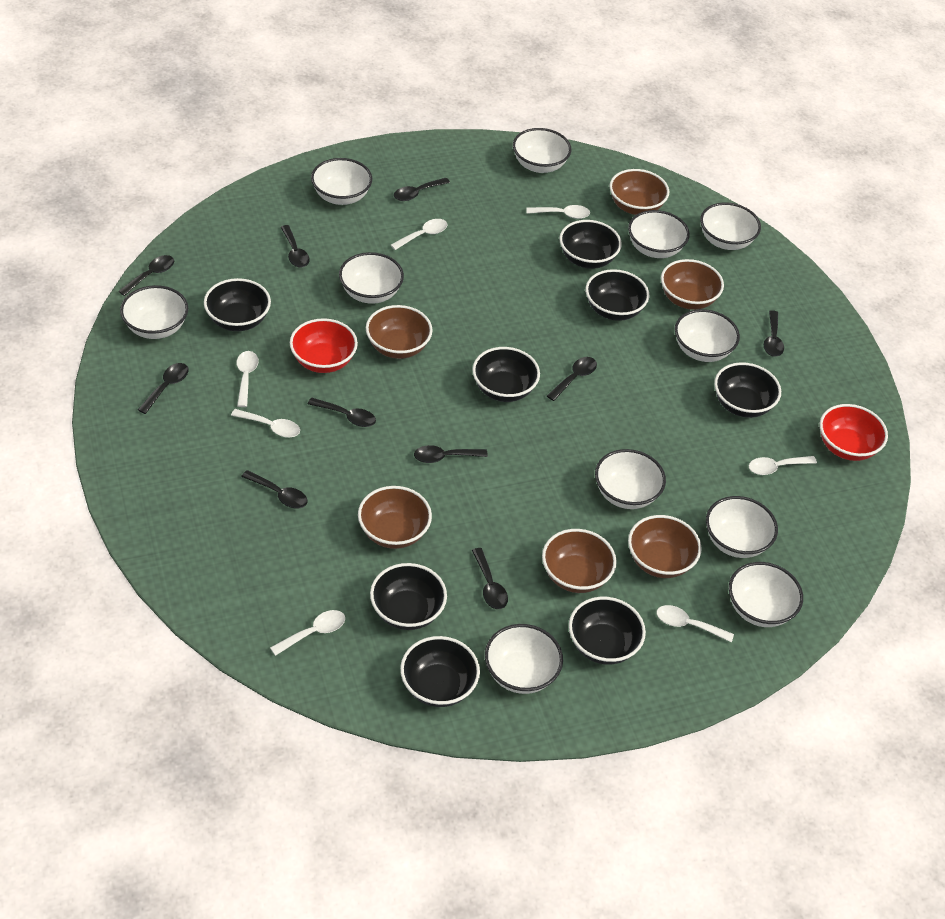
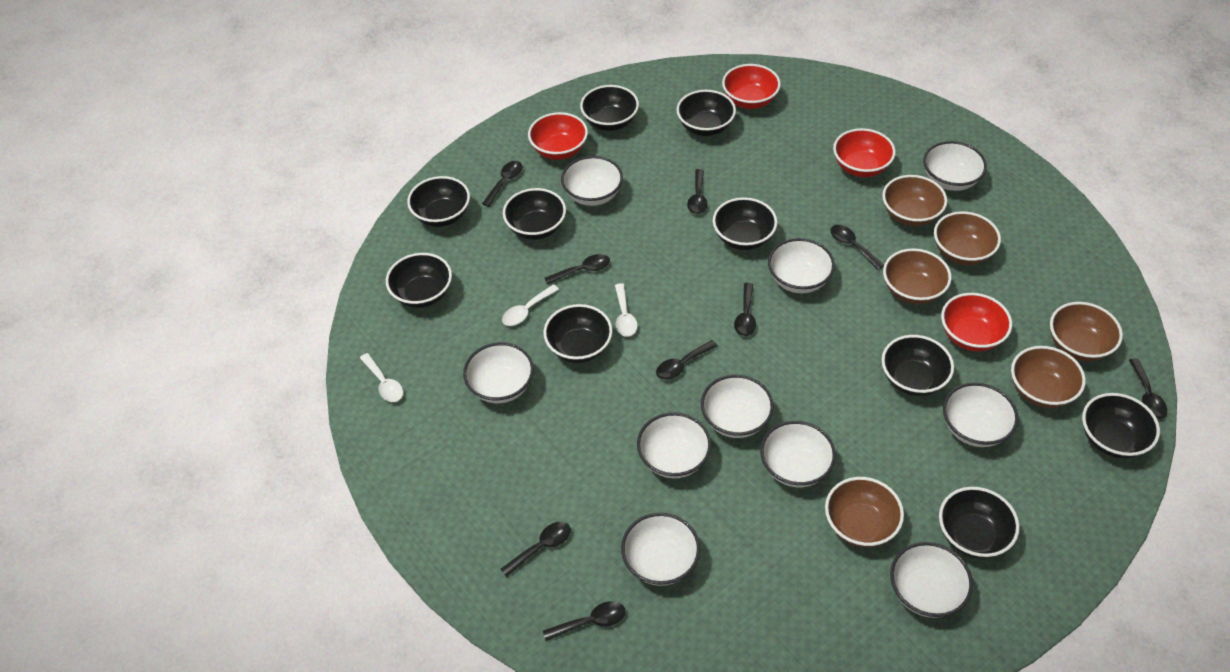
black bowl: 8 -> 10
black spoon: 10 -> 9
red bowl: 2 -> 4
white bowl: 11 -> 10
white spoon: 7 -> 3

